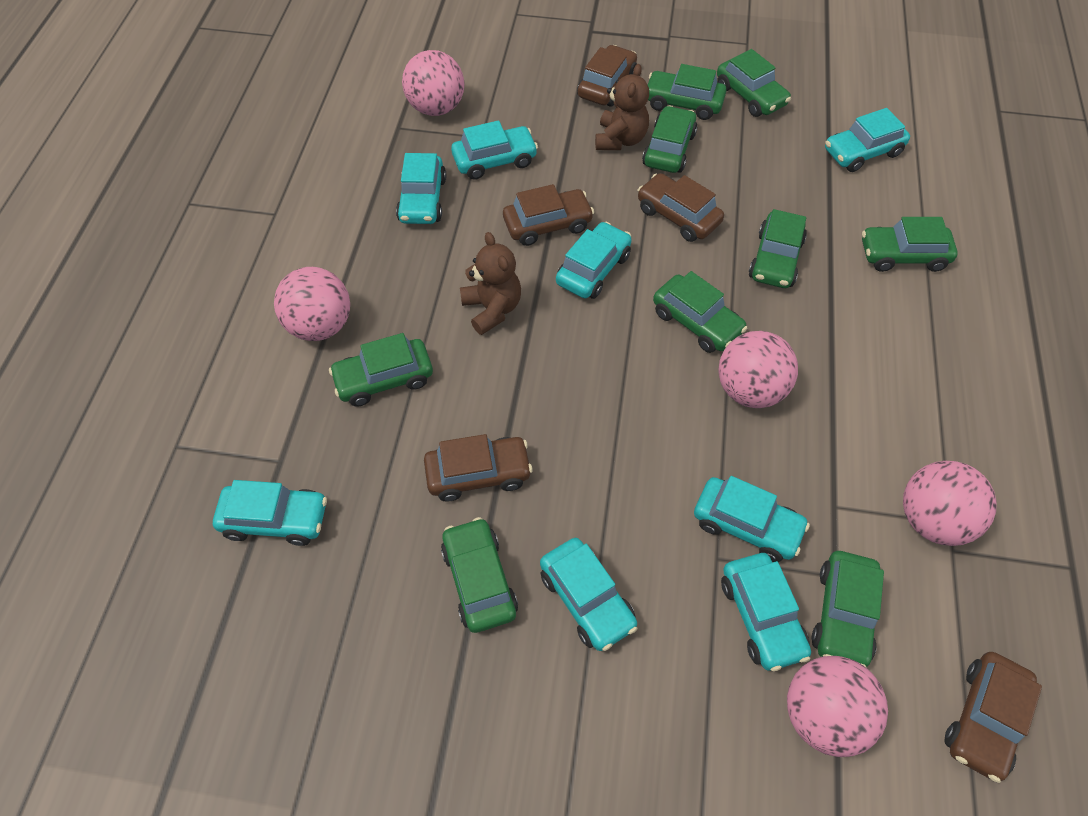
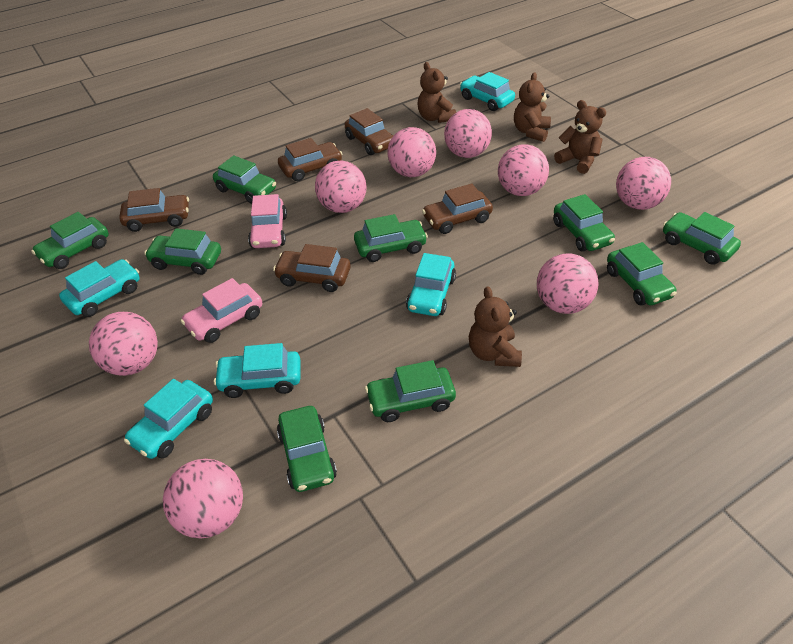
brown teddy bear: 2 -> 4
pink ball: 5 -> 8
pink car: 0 -> 2
turquoise car: 8 -> 5

